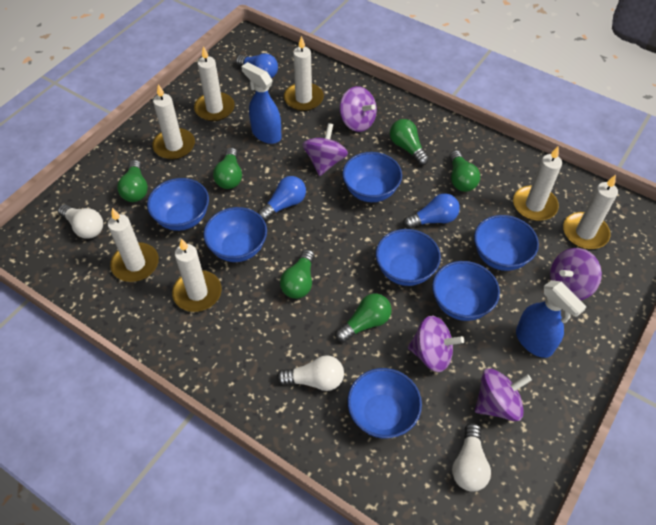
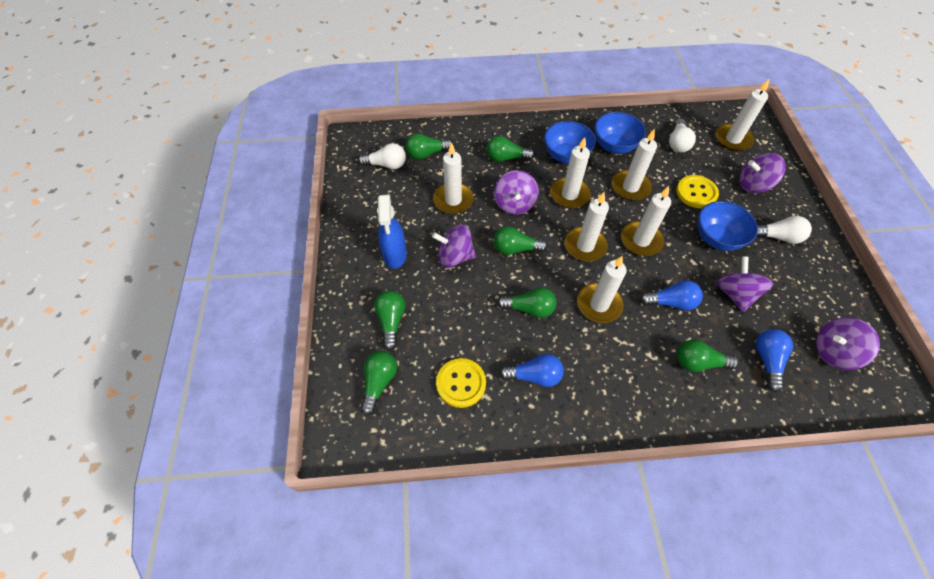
blue bowl: 7 -> 3
blue spray bottle: 2 -> 1
green light bulb: 6 -> 7
yellow button: 0 -> 2

